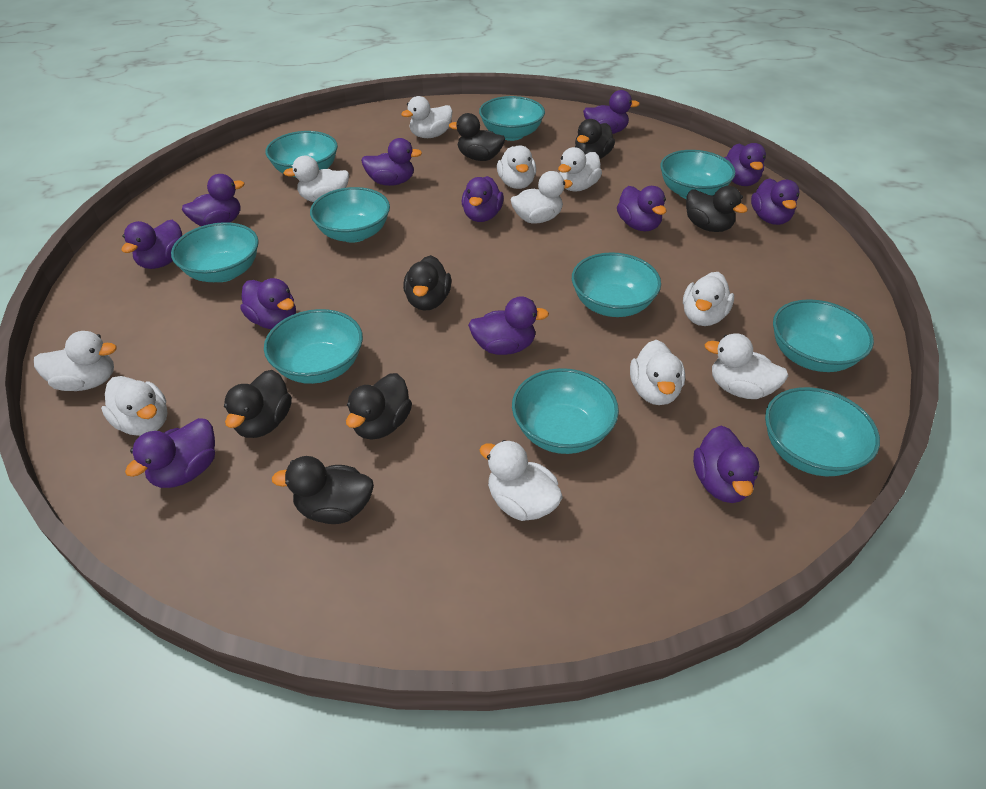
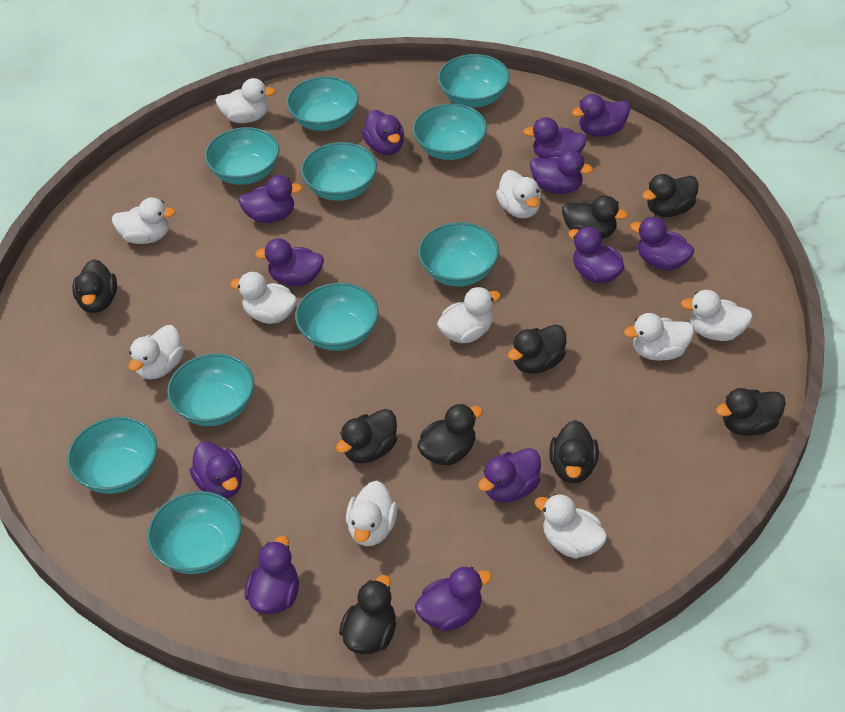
black duck: 7 -> 9
white duck: 11 -> 10

